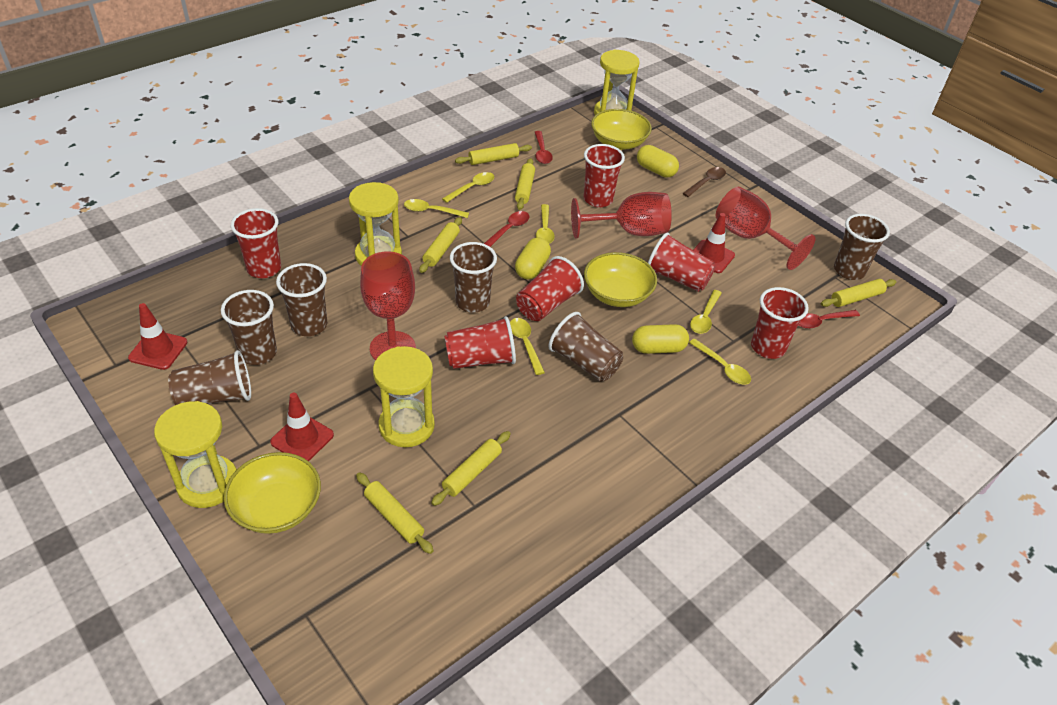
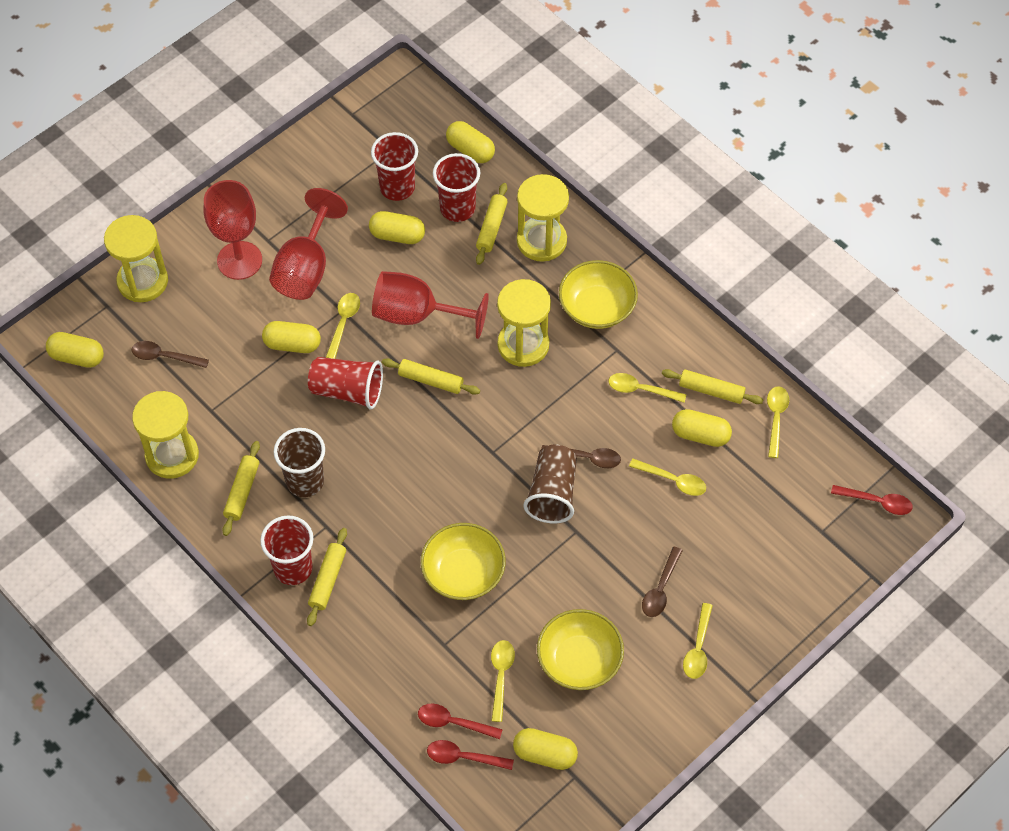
brown cup: 6 -> 2
brown spoon: 1 -> 3
red cup: 6 -> 4
red traffic cone: 3 -> 0
yellow capsule: 3 -> 6
yellow rolling pin: 6 -> 5

